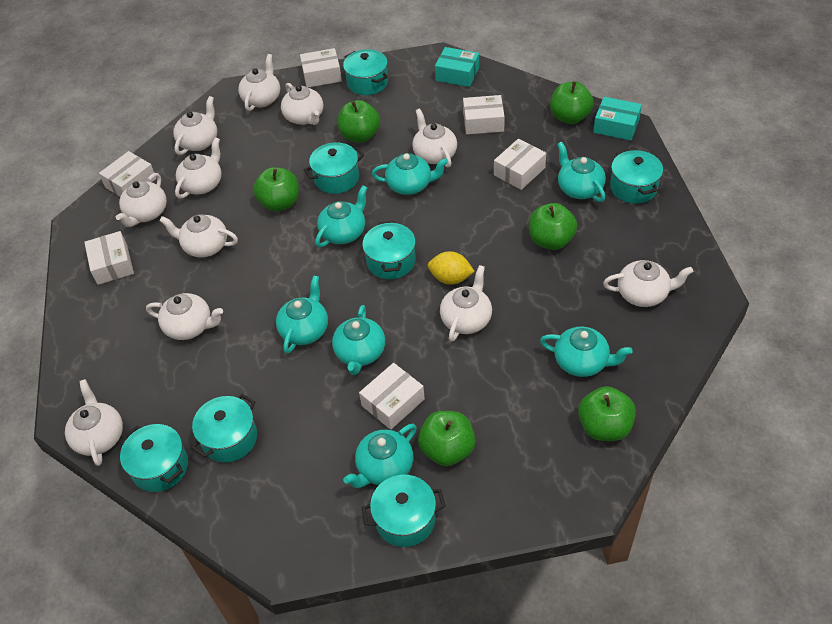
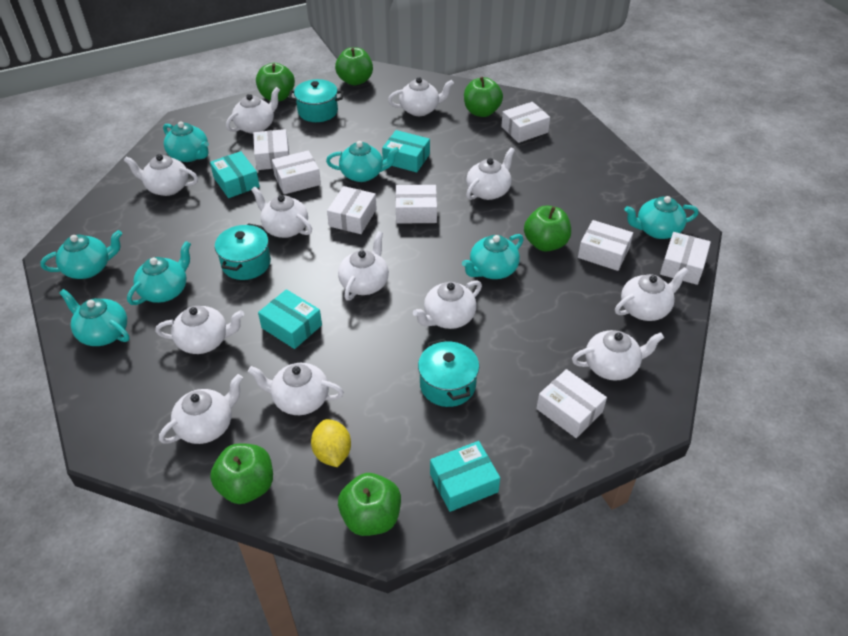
turquoise box: 2 -> 4
turquoise pot: 7 -> 3
white box: 6 -> 8
white teapot: 11 -> 12

